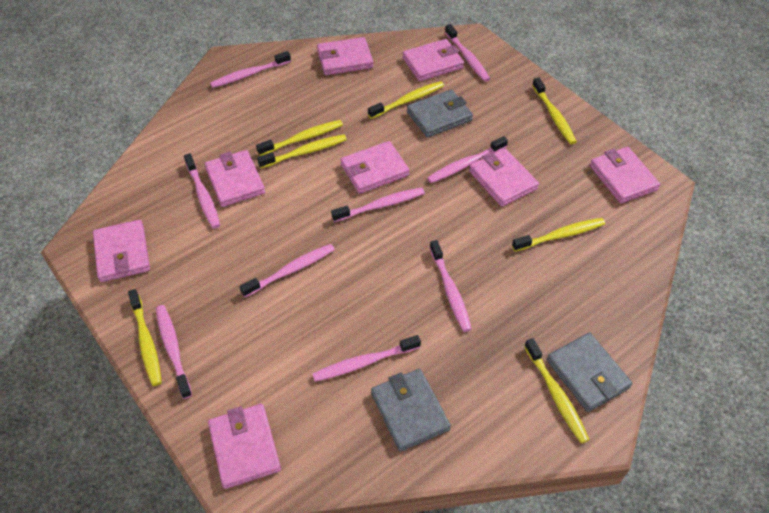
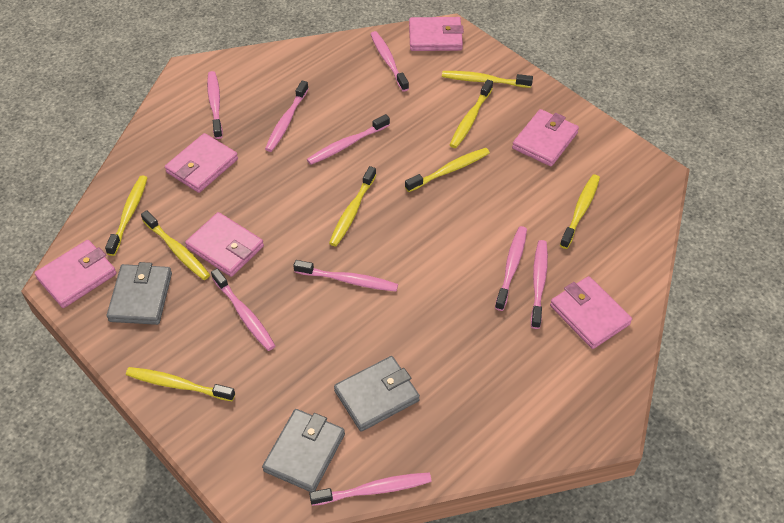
pink wallet: 8 -> 6
yellow toothbrush: 7 -> 8

